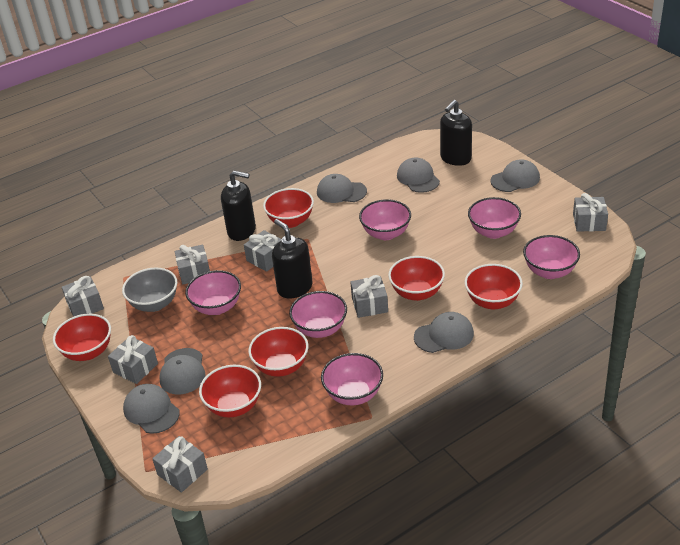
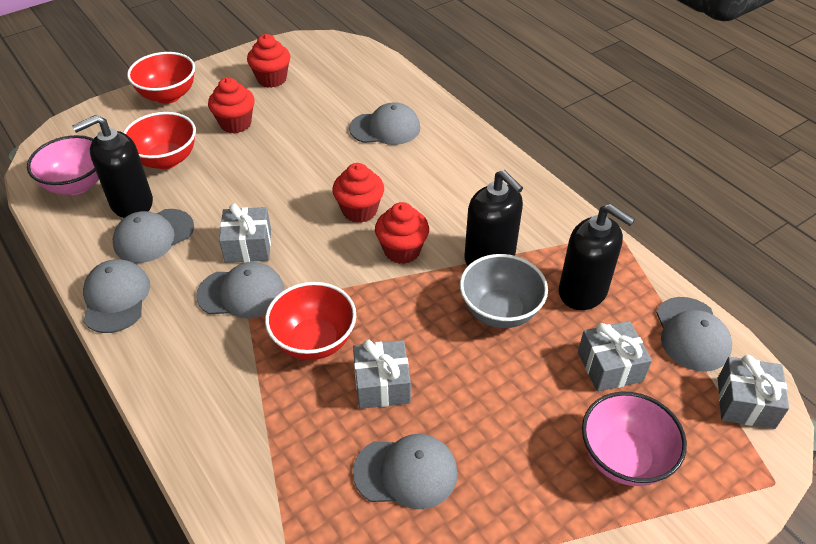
grey gift: 7 -> 4
pink bowl: 6 -> 2
red bowl: 6 -> 3
red cupcake: 0 -> 4

